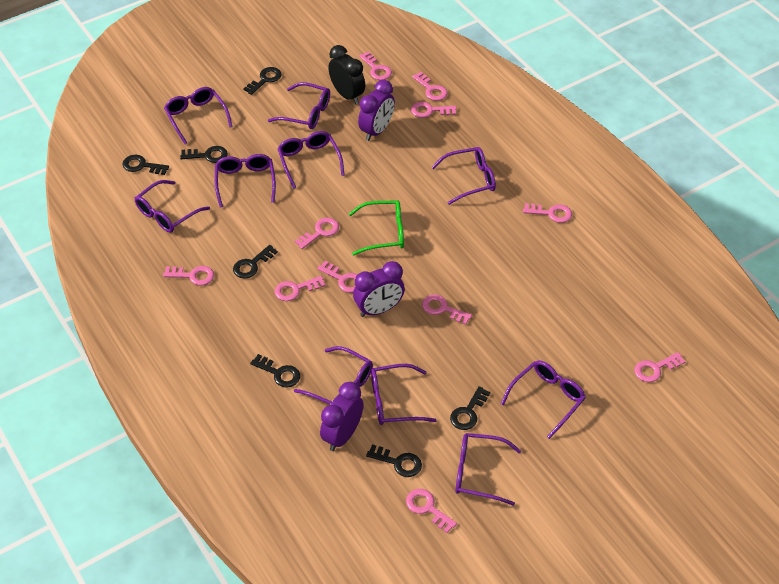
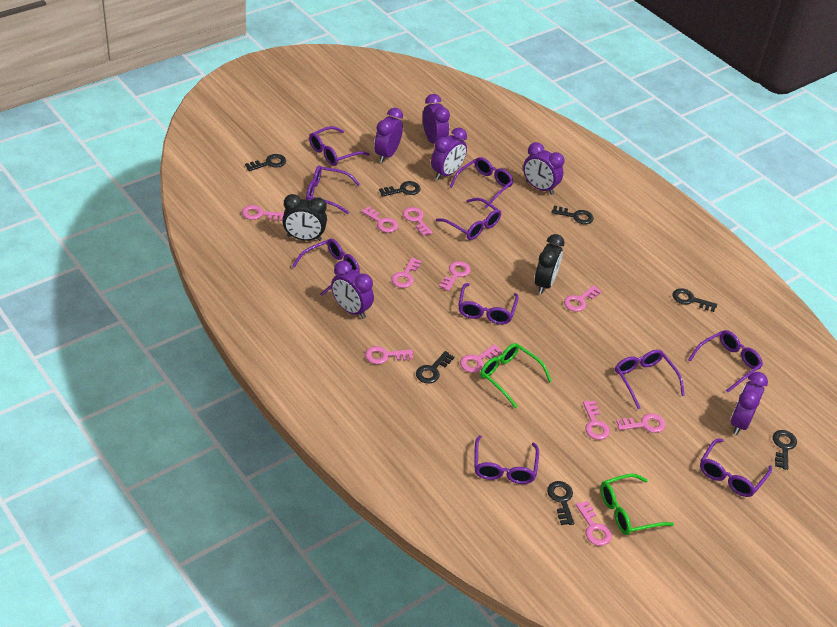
black clock: 1 -> 2
green glasses: 1 -> 2
purple clock: 3 -> 6

